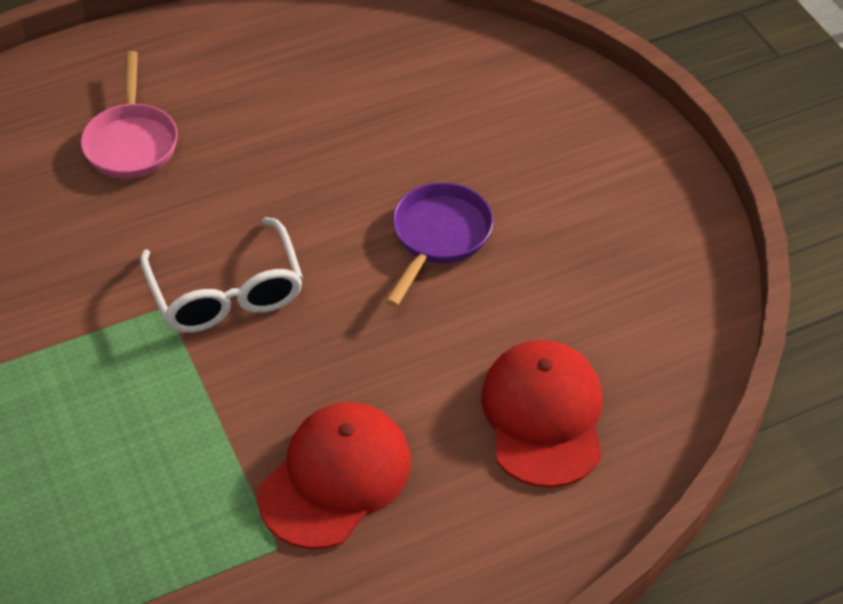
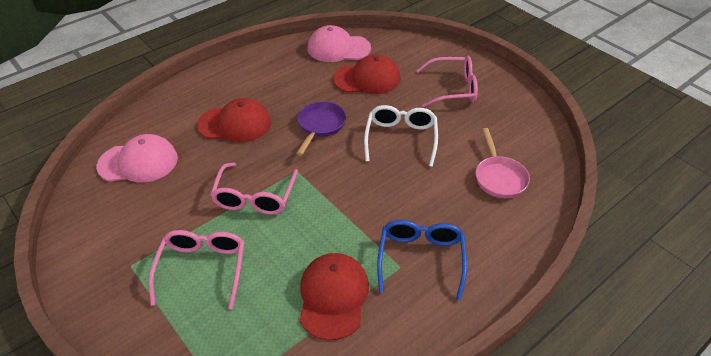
blue glasses: 0 -> 1
pink cap: 0 -> 2
pink glasses: 0 -> 3
red cap: 2 -> 3

